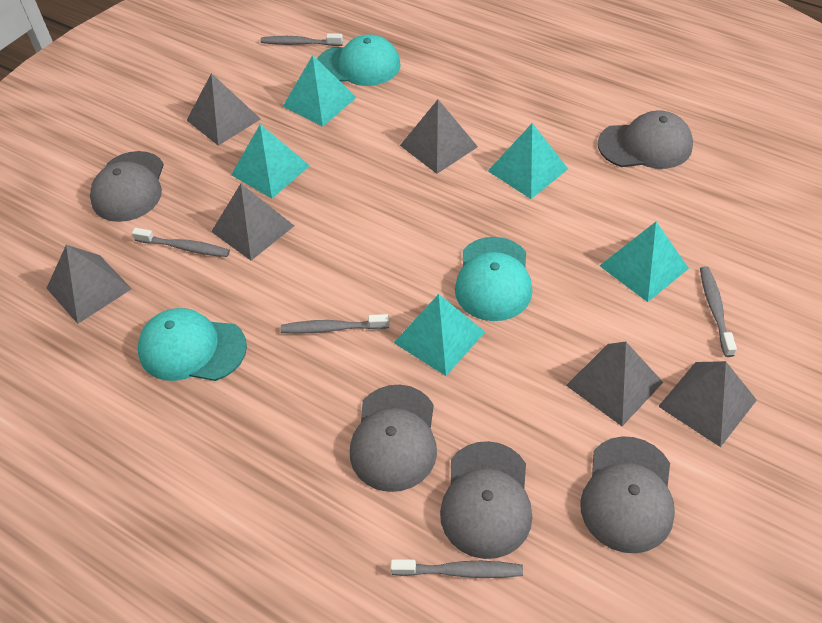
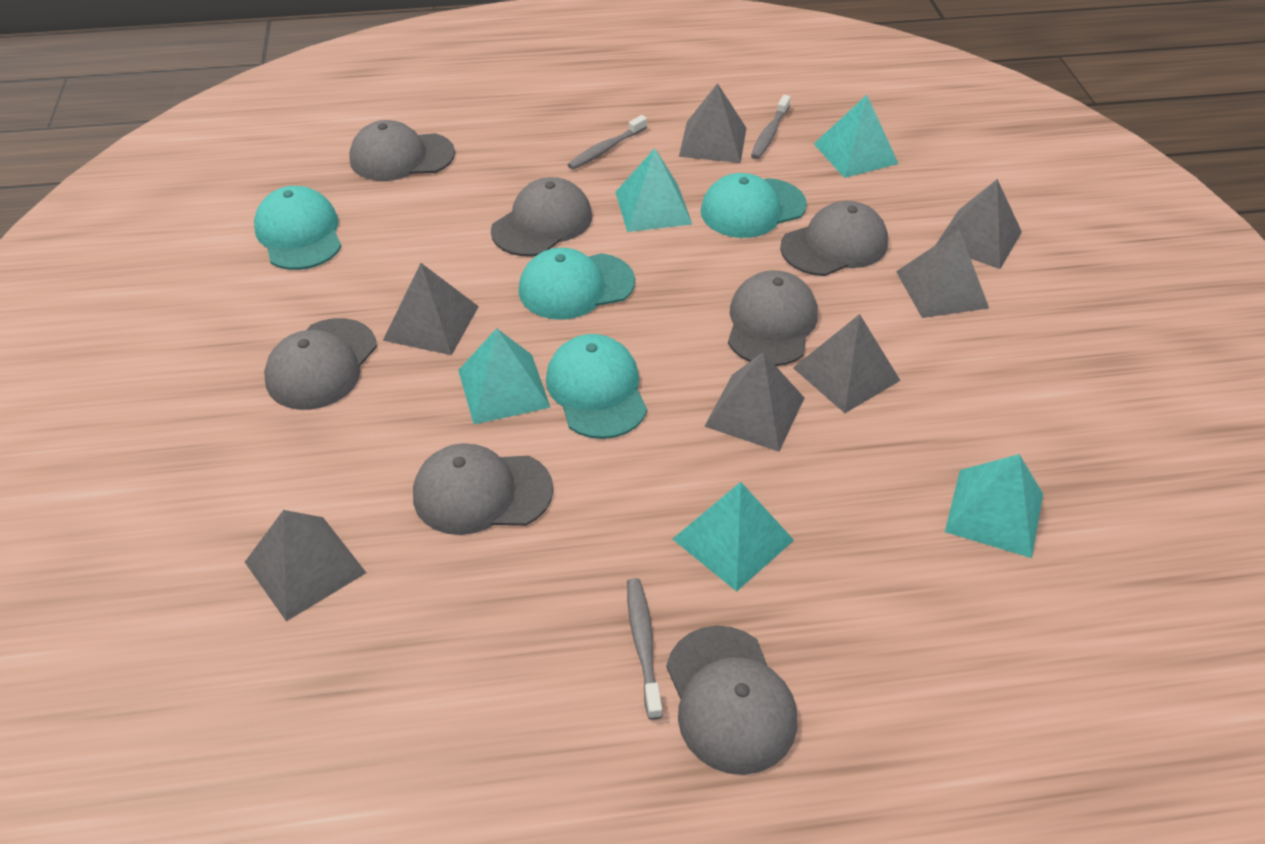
grey cap: 5 -> 7
grey pyramid: 6 -> 7
grey toothbrush: 5 -> 3
turquoise cap: 3 -> 4

